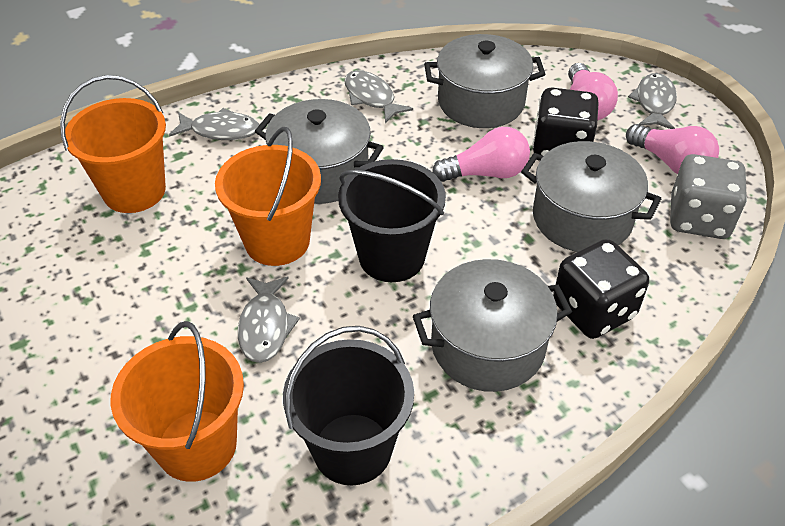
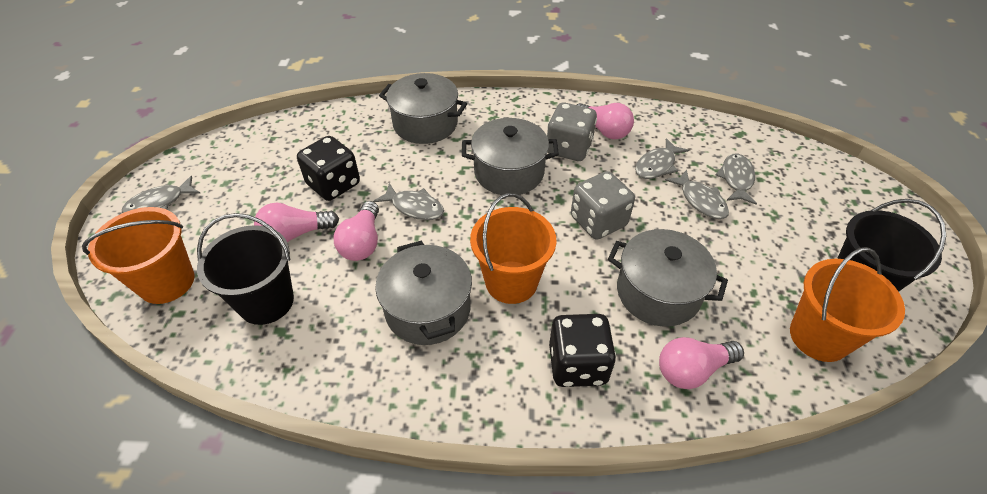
grey dice: 1 -> 2
grey fish: 4 -> 5
pink light bulb: 3 -> 4

